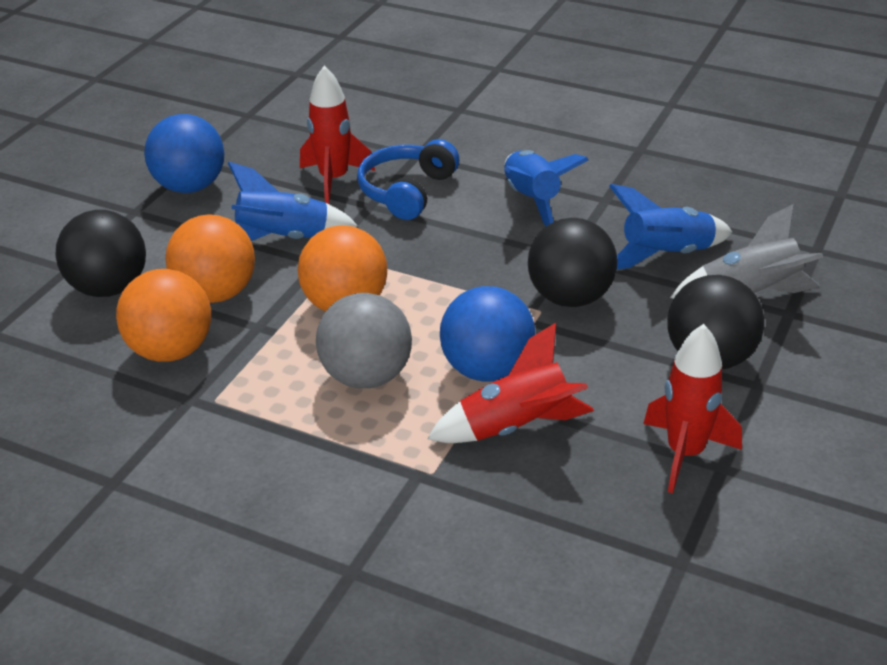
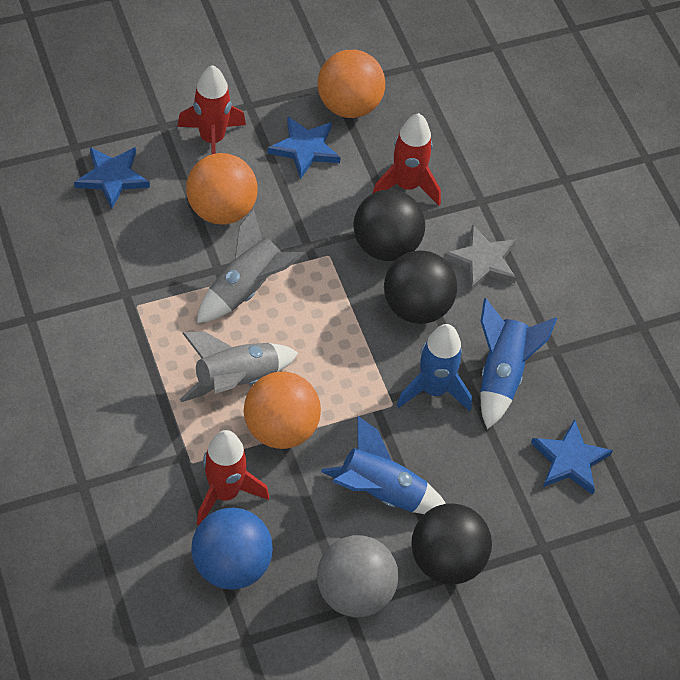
blue ball: 2 -> 1
blue headphones: 1 -> 0
blue star: 0 -> 3
grey rocket: 1 -> 2
grey star: 0 -> 1

